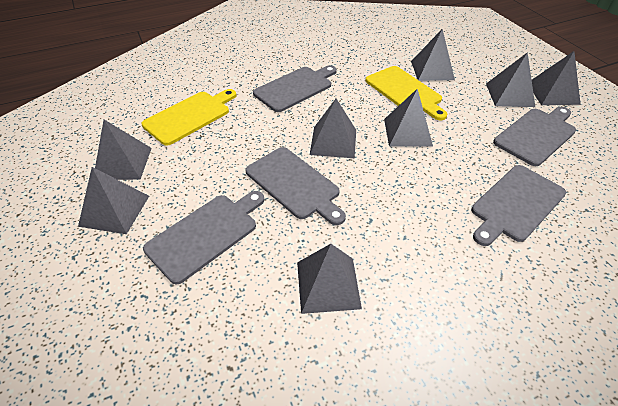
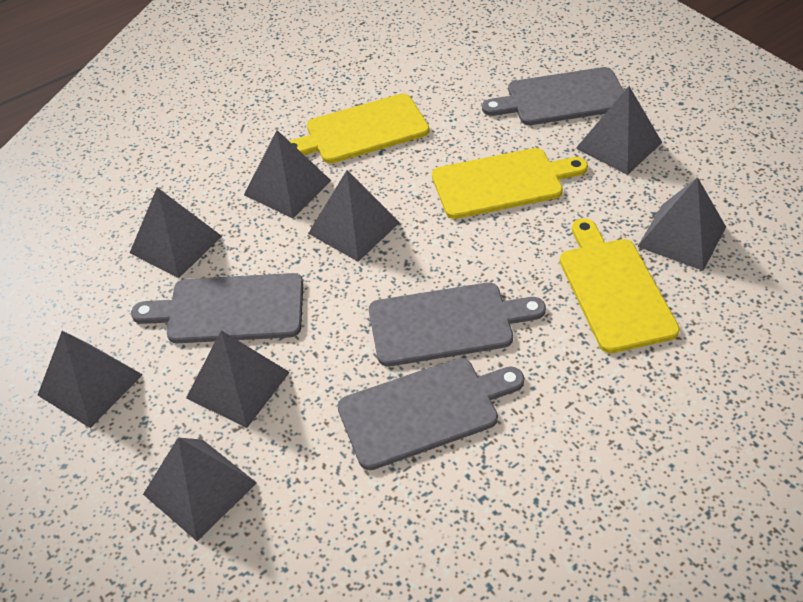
grey cutting board: 5 -> 4
yellow cutting board: 2 -> 3

